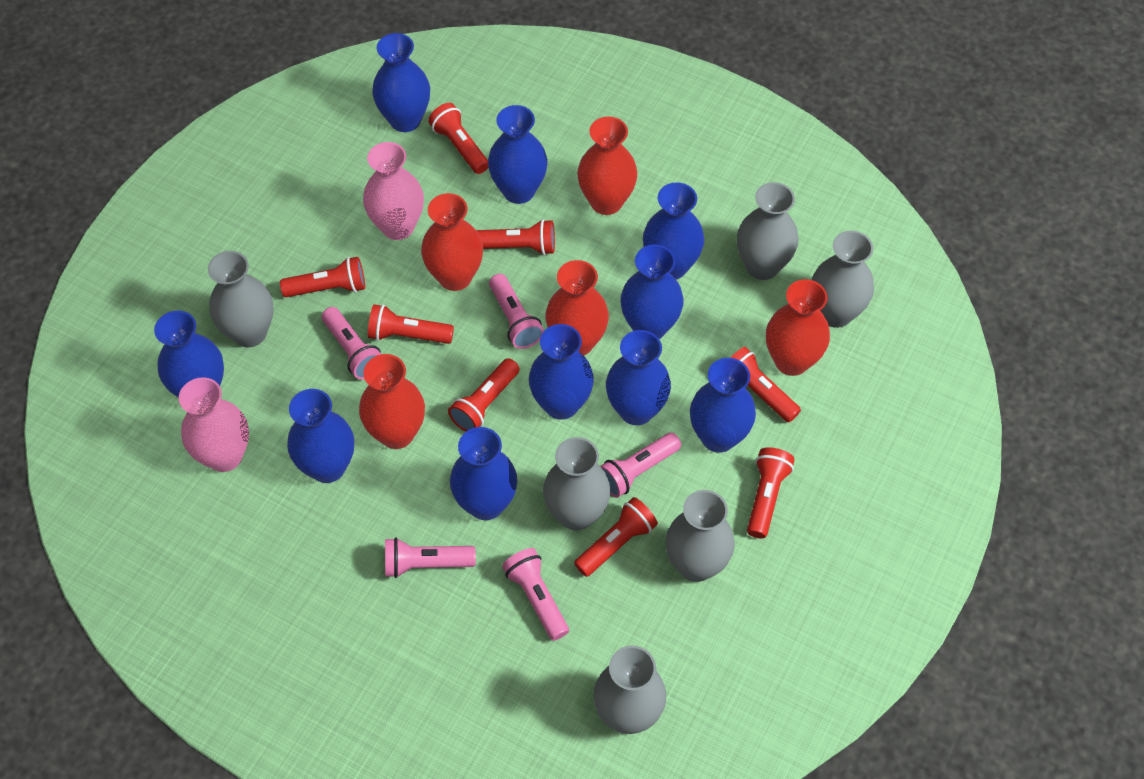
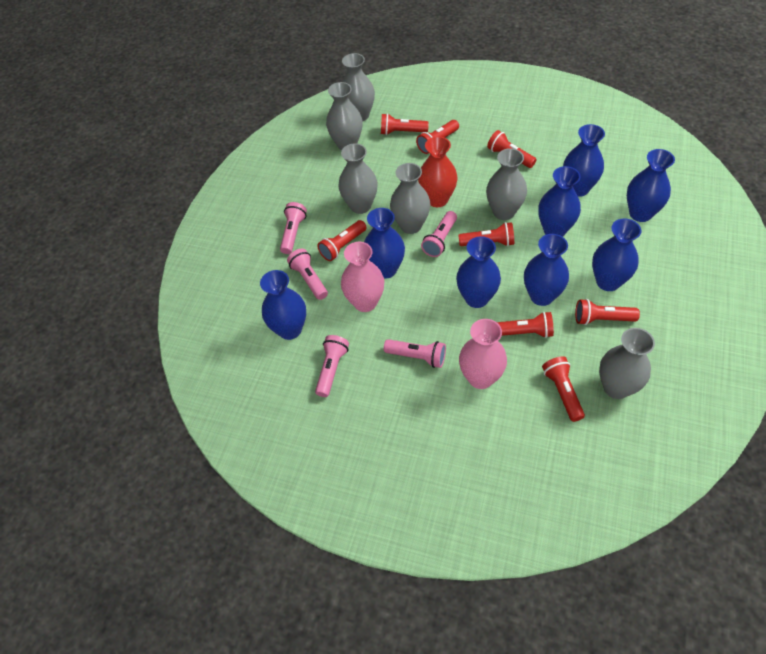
blue vase: 10 -> 8
red vase: 5 -> 1

